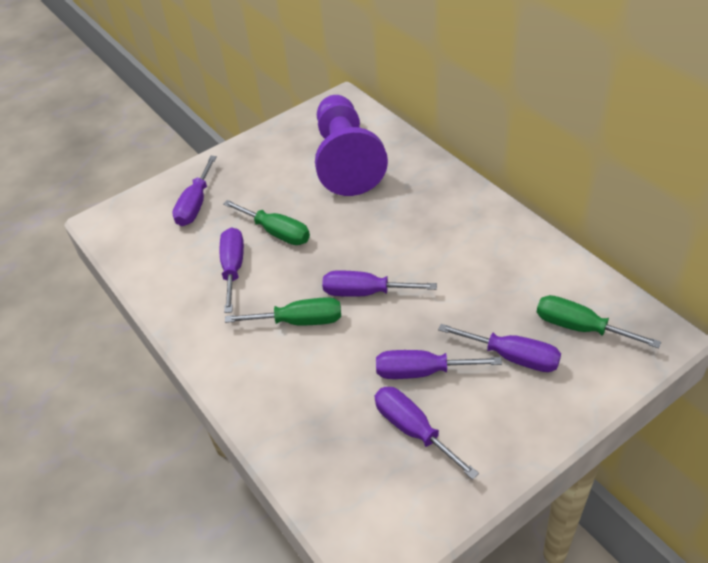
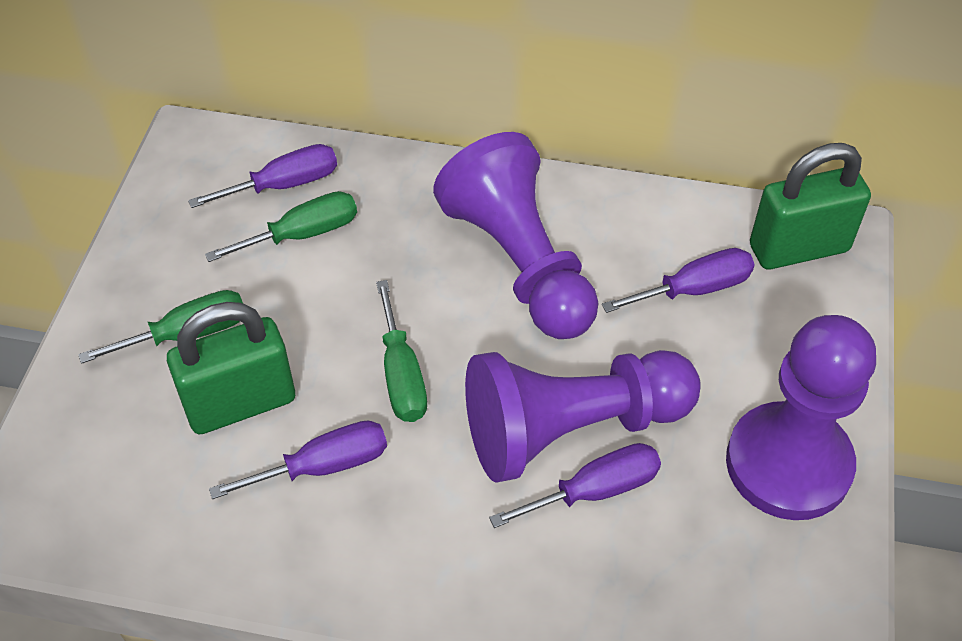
green padlock: 0 -> 2
purple pawn: 1 -> 3
purple screwdriver: 6 -> 4

